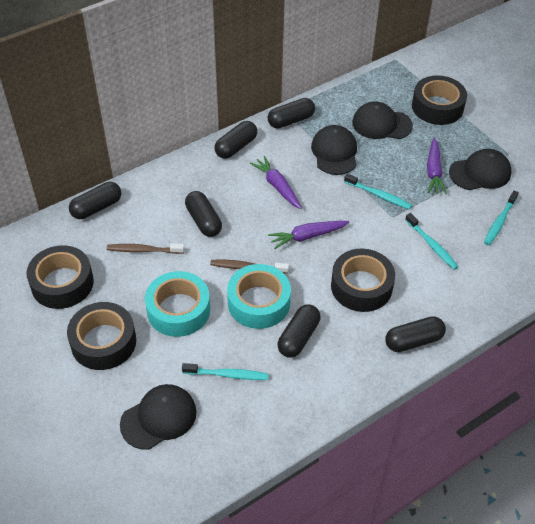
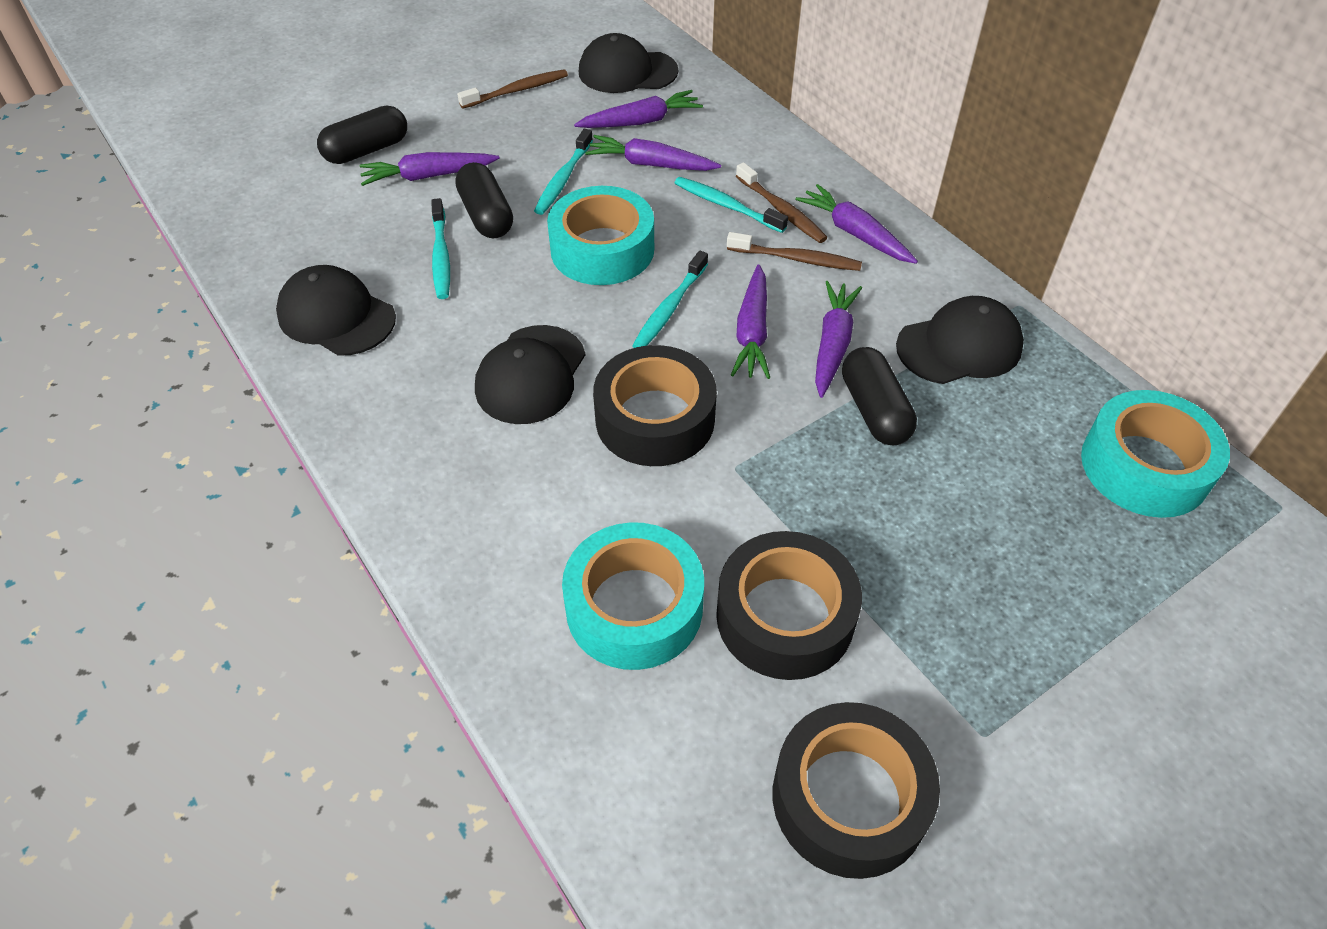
black capsule: 6 -> 3
black tape: 4 -> 3
brown toothbrush: 2 -> 3
purple carrot: 3 -> 6
turquoise tape: 2 -> 3

